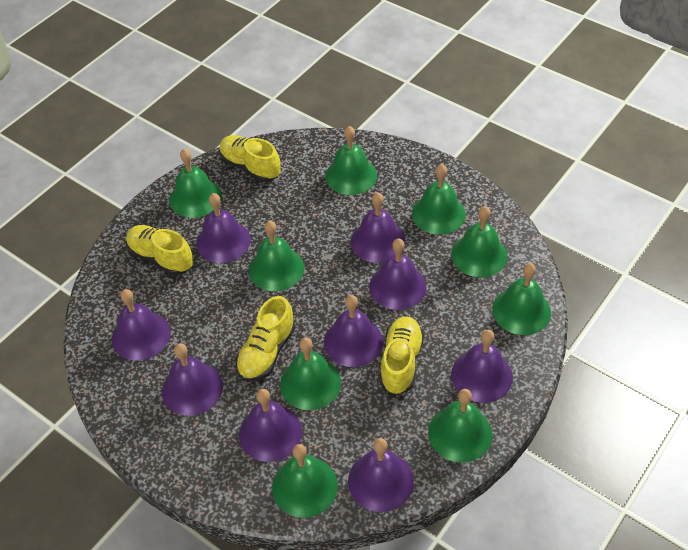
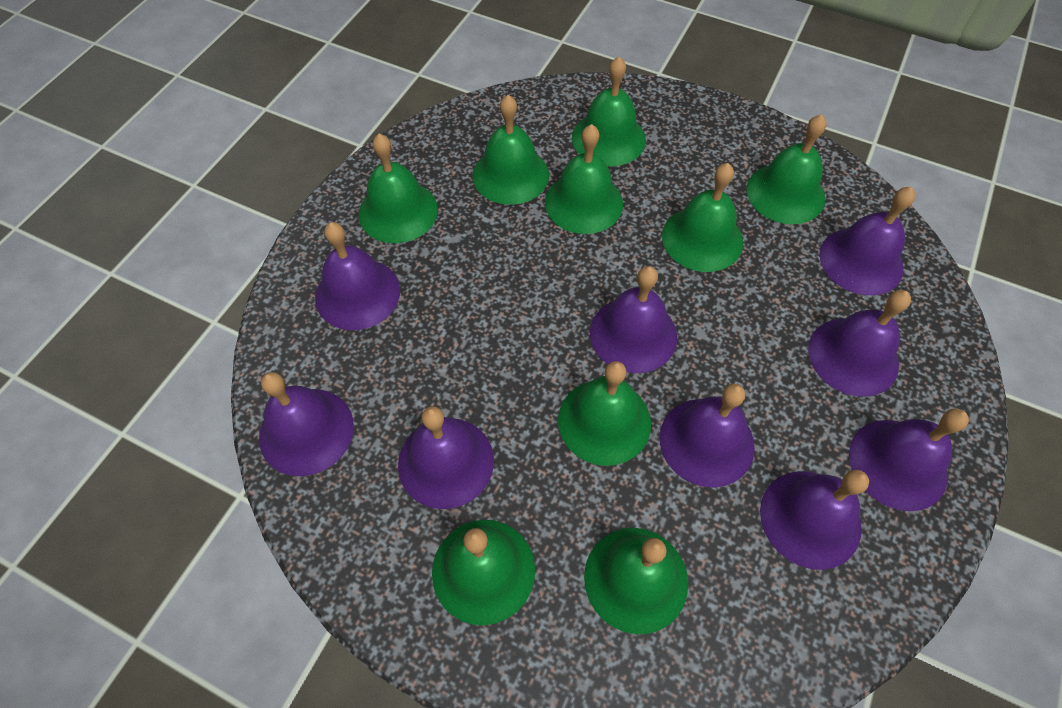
yellow shoe: 4 -> 0

